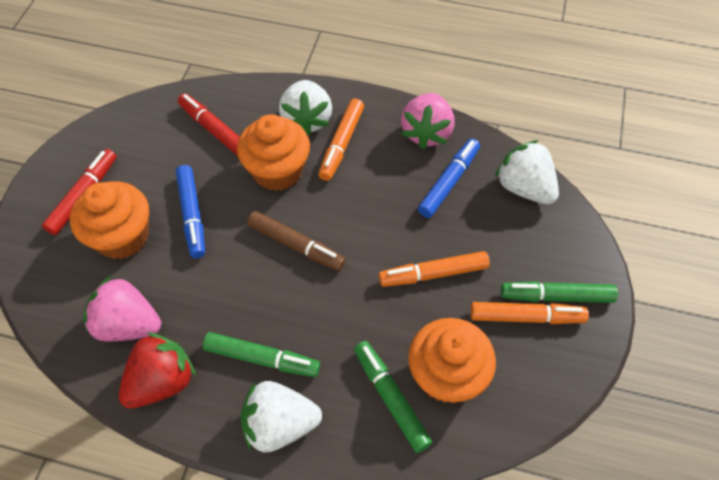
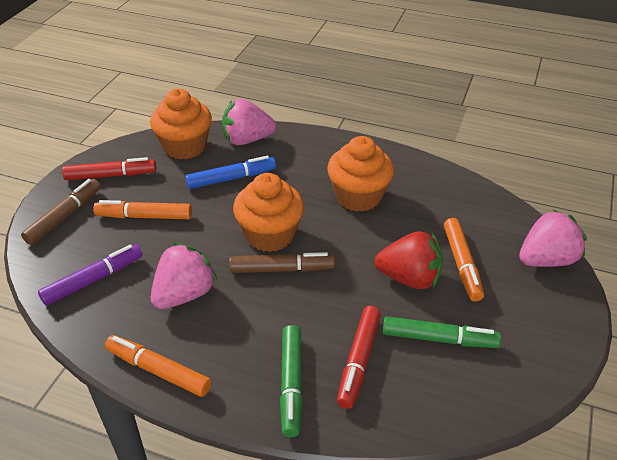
blue marker: 2 -> 1
brown marker: 1 -> 2
green marker: 3 -> 2
pink strawberry: 2 -> 3
purple marker: 0 -> 1
white strawberry: 3 -> 0

